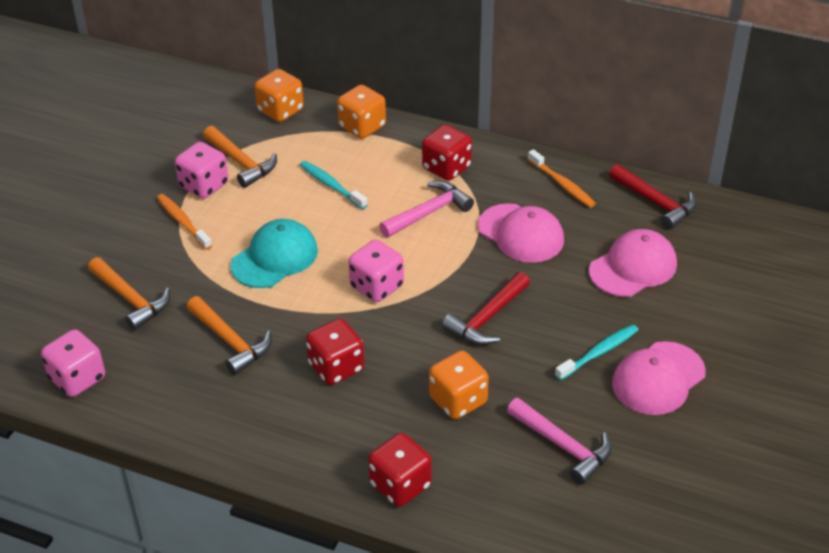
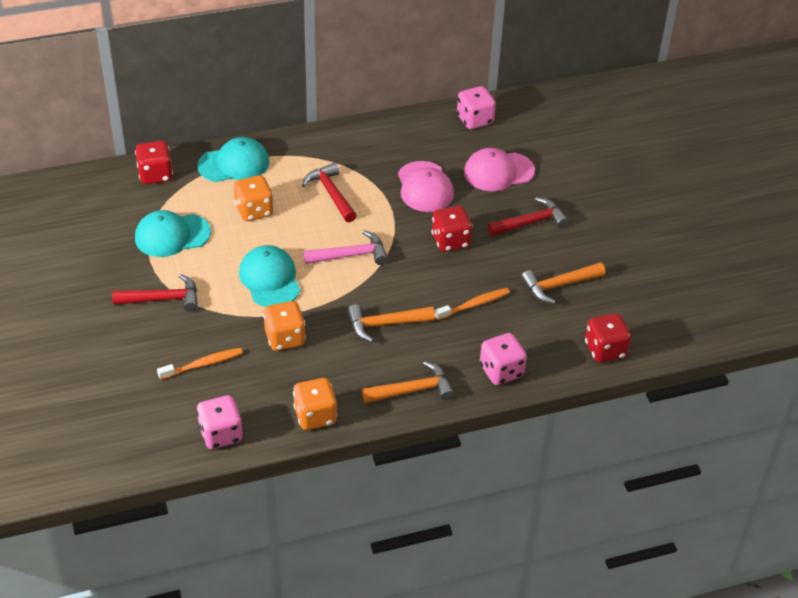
pink cap: 3 -> 2
pink hammer: 2 -> 1
red hammer: 2 -> 3
turquoise cap: 1 -> 3
turquoise toothbrush: 2 -> 0

